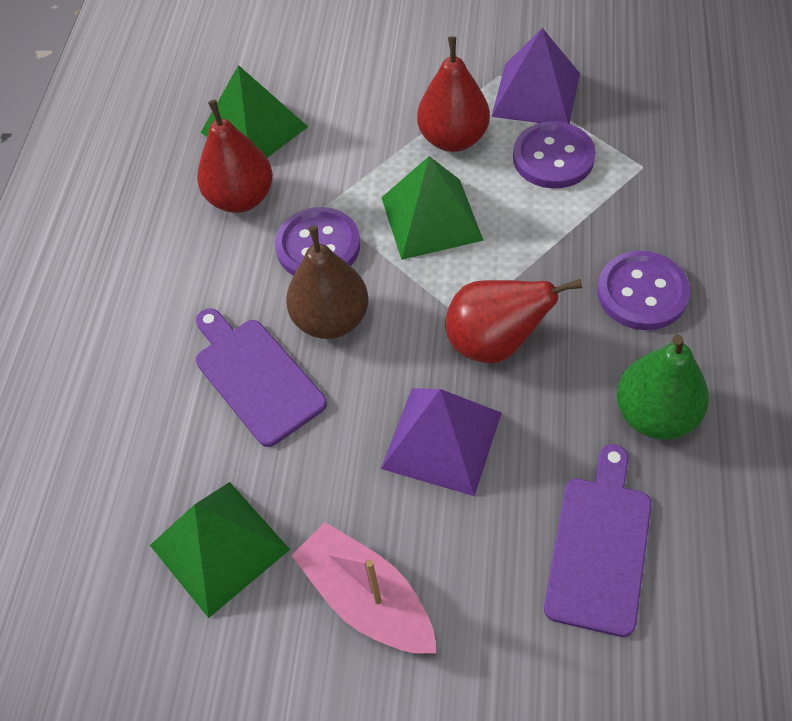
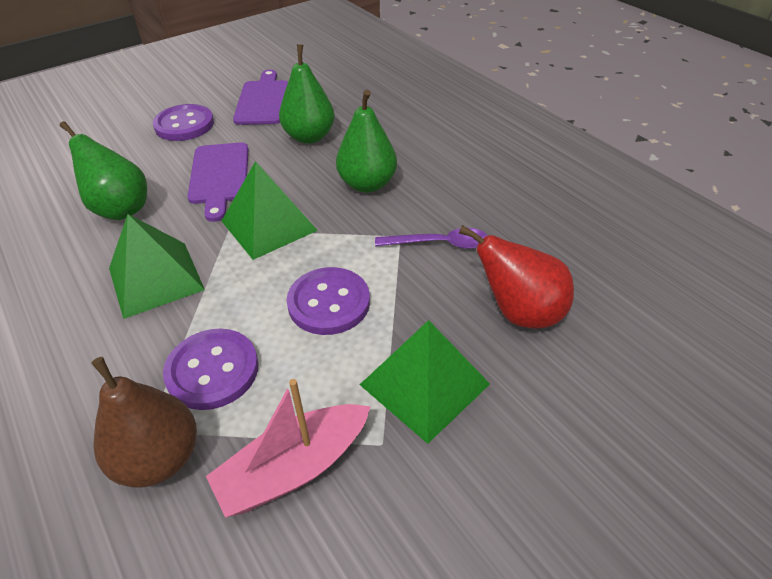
green pear: 1 -> 3
purple pyramid: 2 -> 0
purple spoon: 0 -> 1
red pear: 3 -> 1

